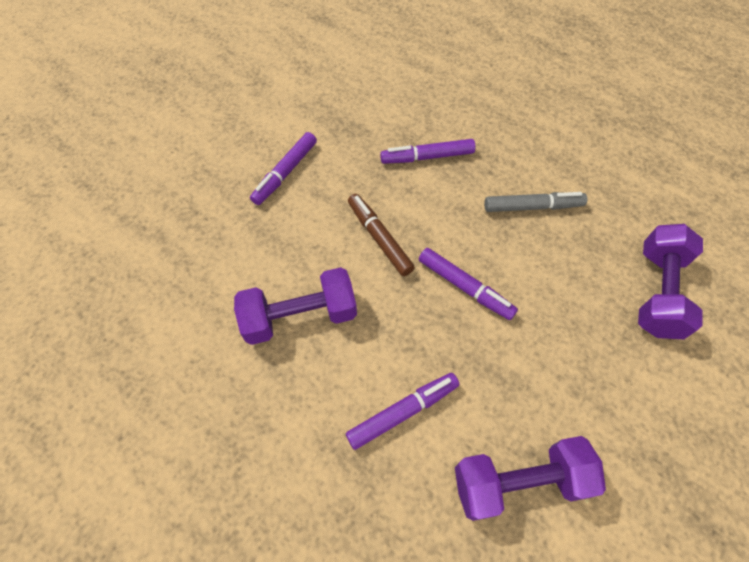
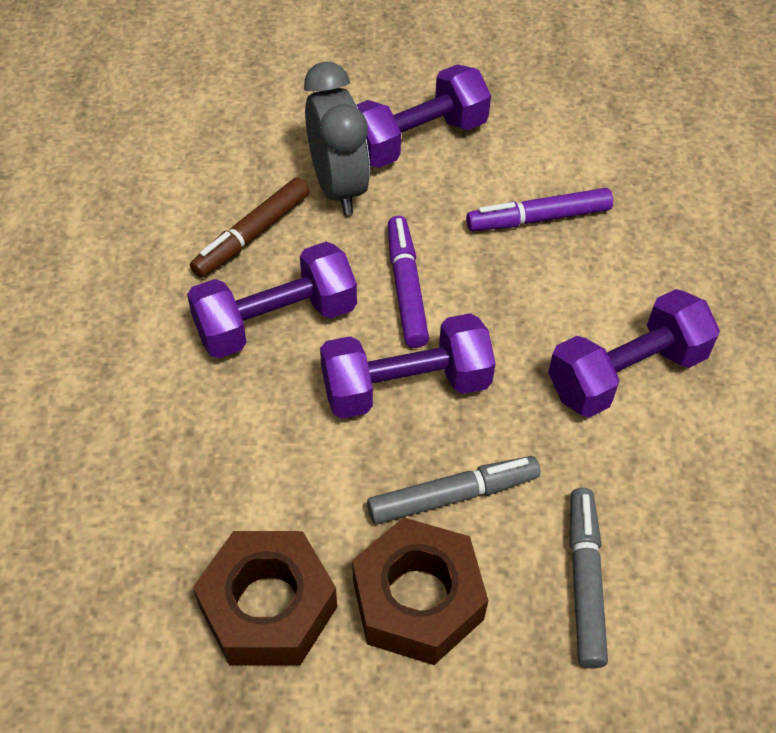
brown nut: 0 -> 2
grey clock: 0 -> 1
grey marker: 1 -> 2
purple dumbbell: 3 -> 4
purple marker: 4 -> 2

